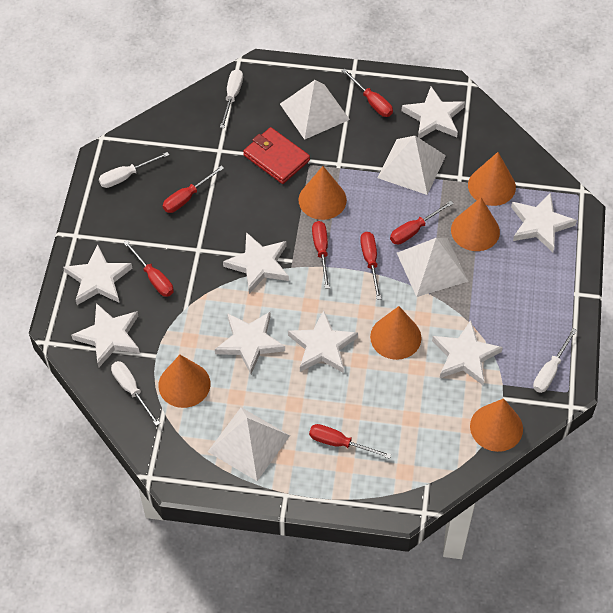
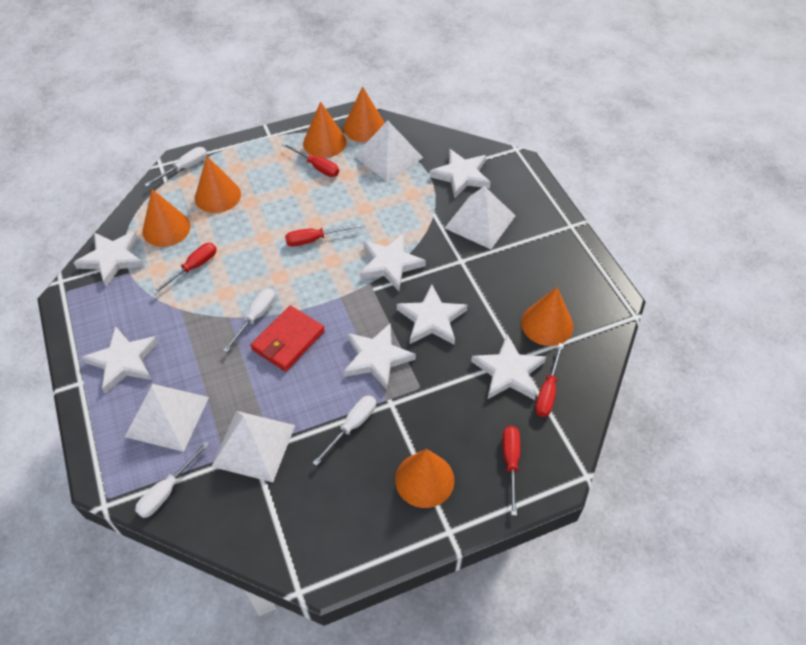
red screwdriver: 7 -> 5
white star: 8 -> 7

